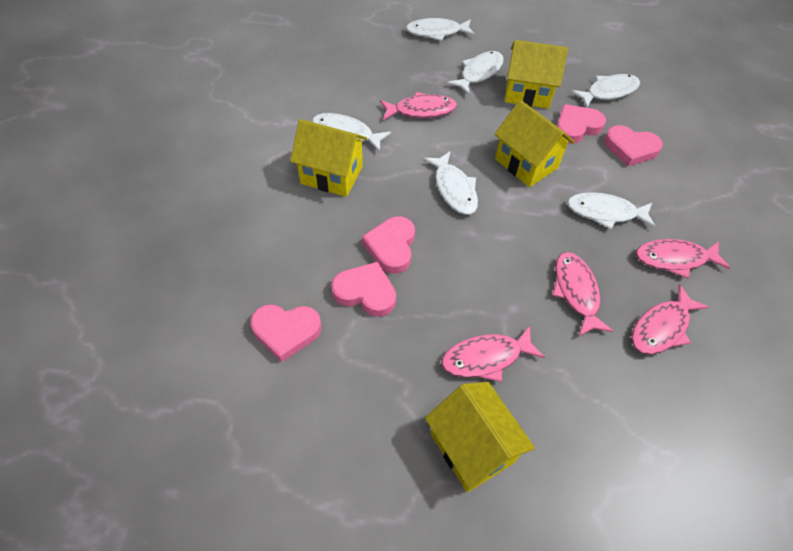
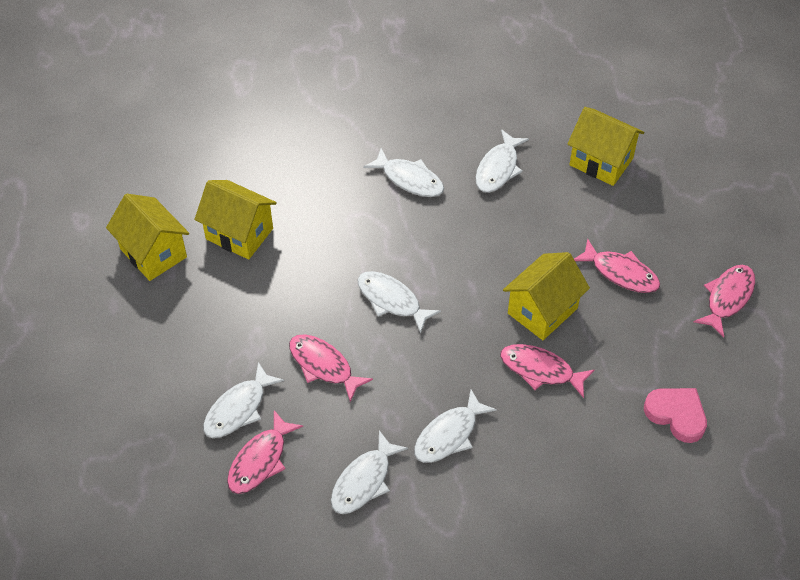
pink heart: 5 -> 1

